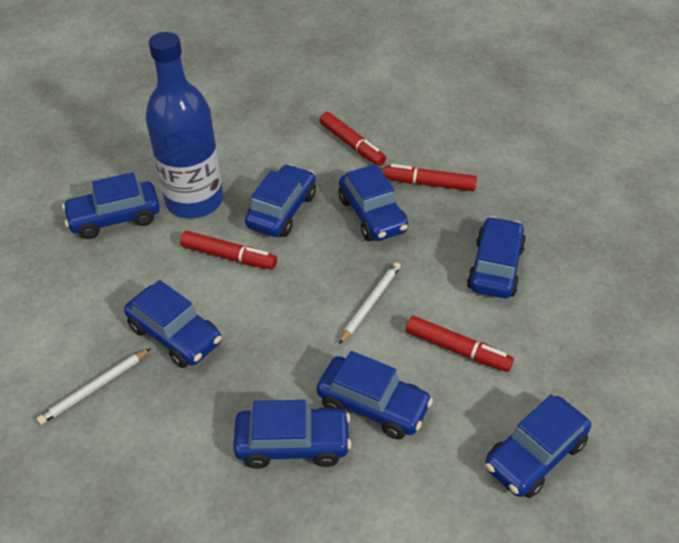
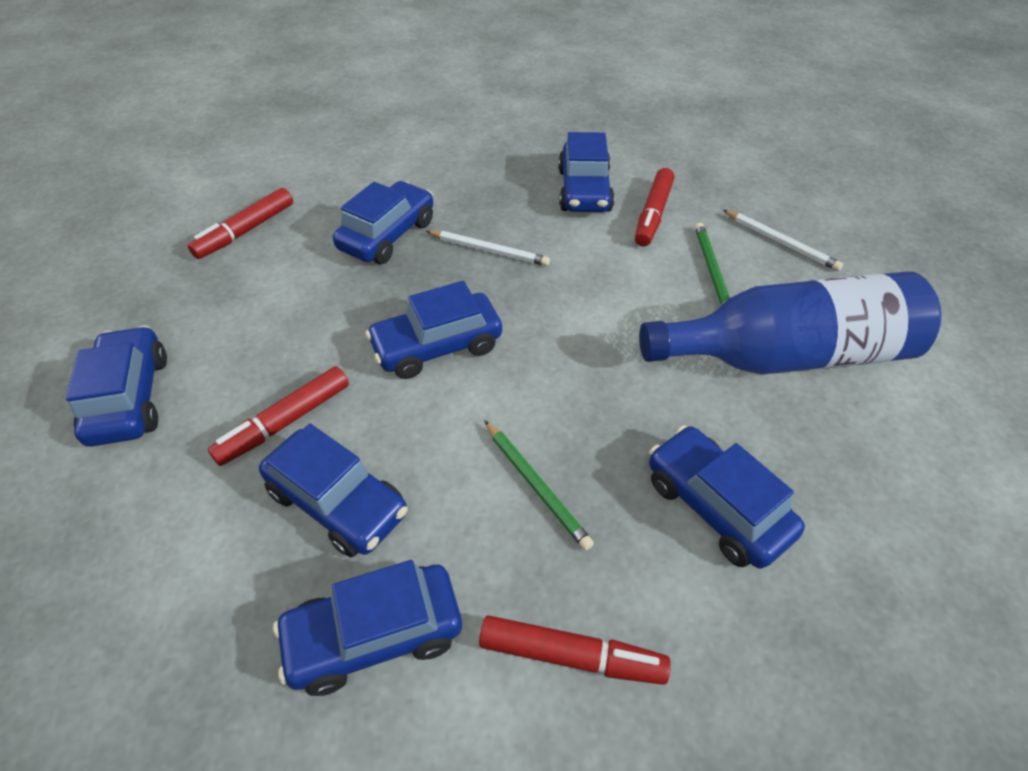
blue car: 8 -> 7
green pencil: 0 -> 2

